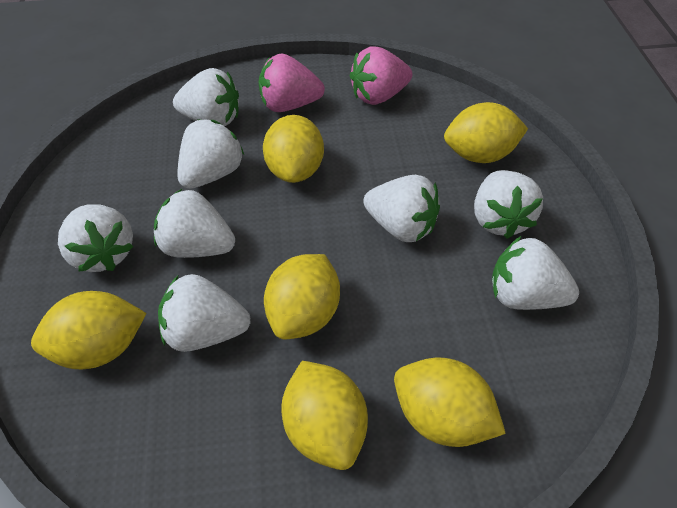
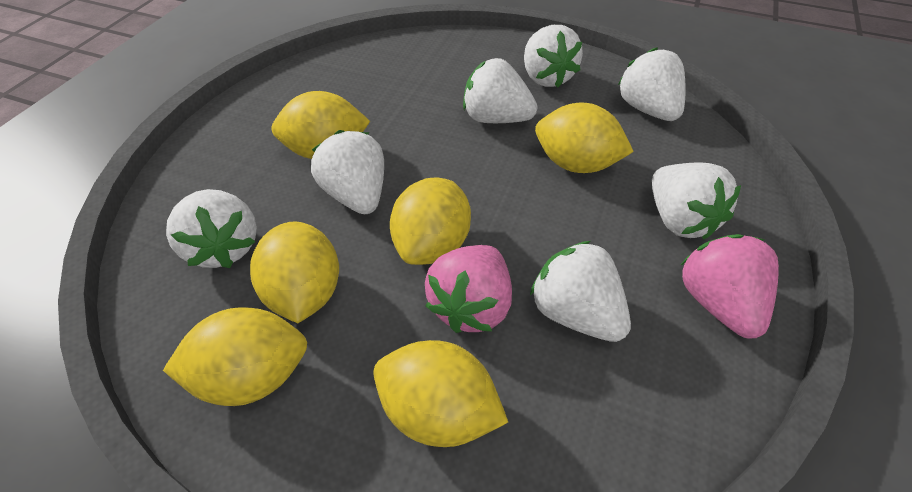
white strawberry: 8 -> 7

